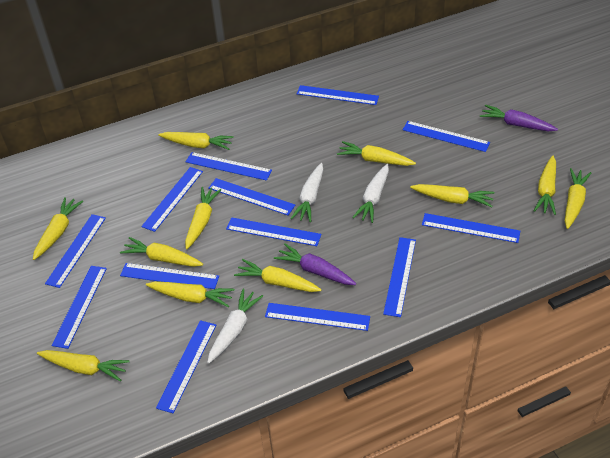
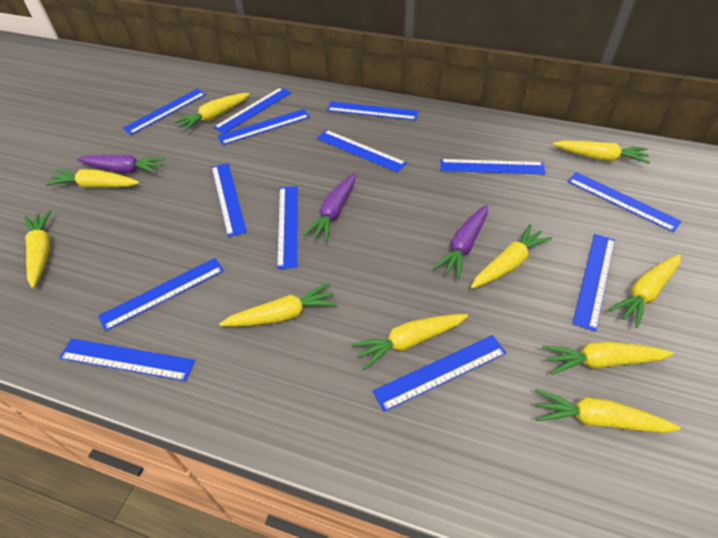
purple carrot: 2 -> 3
white carrot: 3 -> 0
yellow carrot: 11 -> 10

